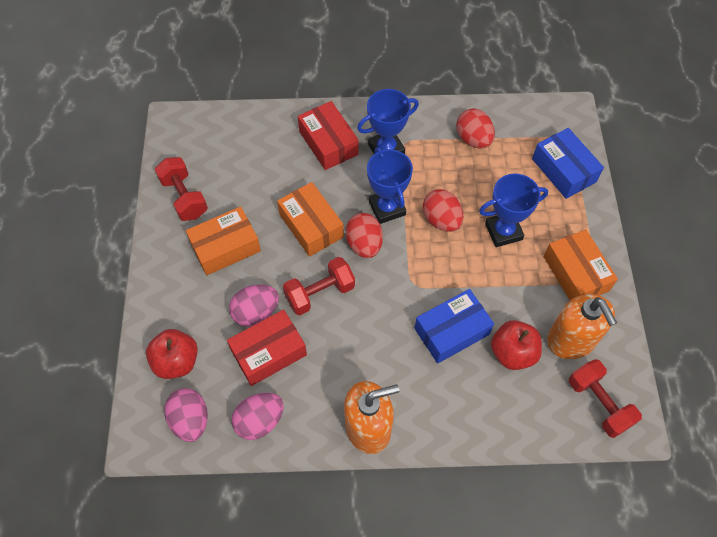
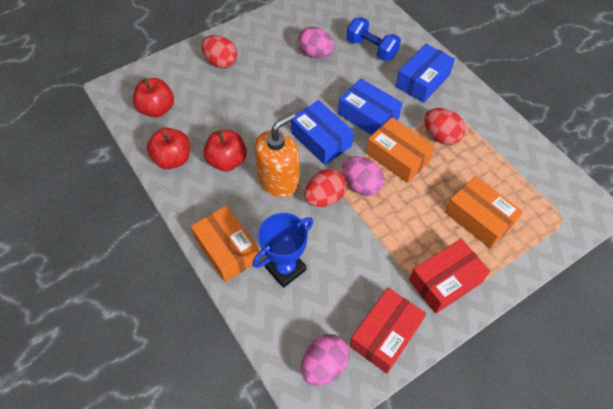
blue box: 2 -> 3
blue dumbbell: 0 -> 1
blue trophy: 3 -> 1
orange soap dispenser: 2 -> 1
red apple: 2 -> 3
red dumbbell: 3 -> 0

